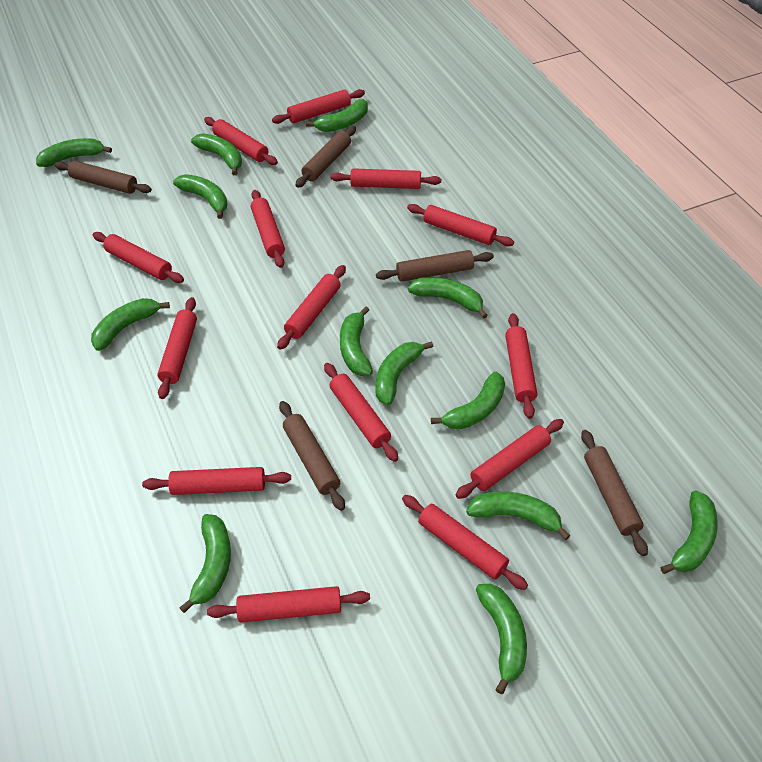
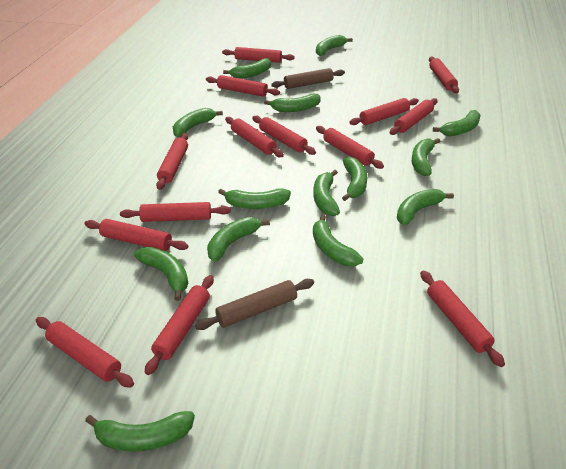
brown rolling pin: 5 -> 2
green banana: 13 -> 14

